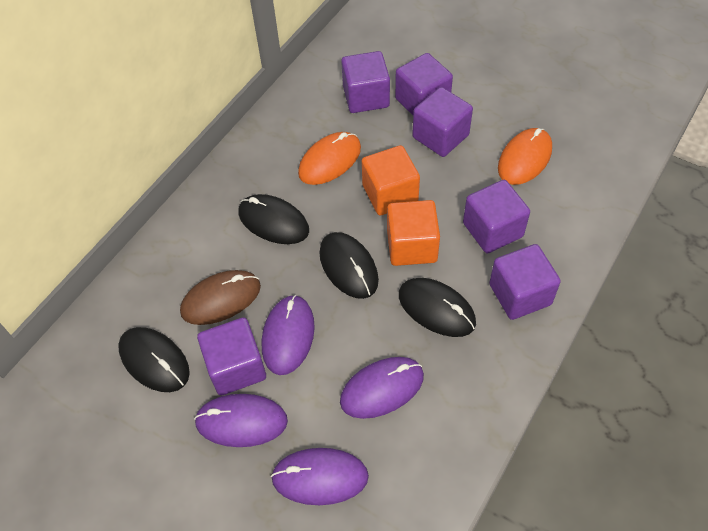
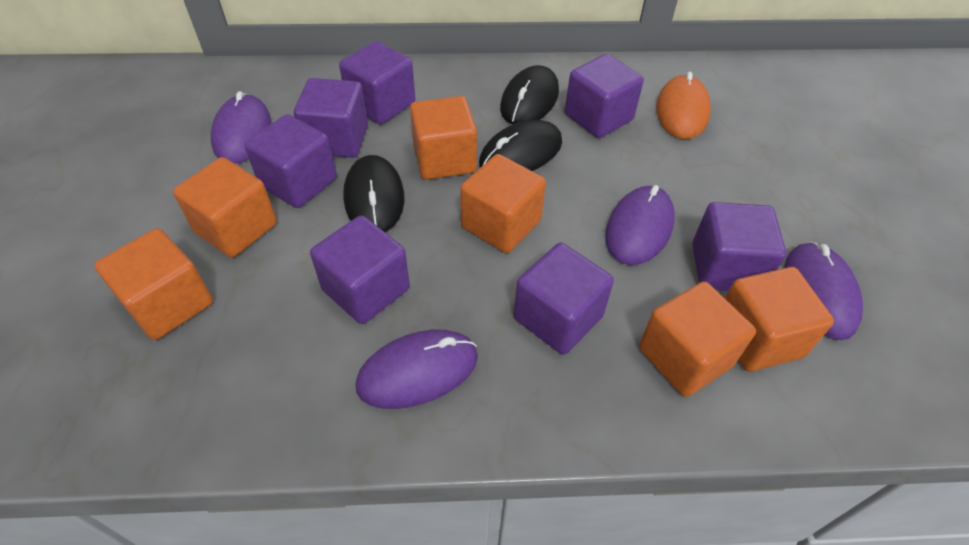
black mouse: 4 -> 3
brown mouse: 1 -> 0
orange cube: 2 -> 6
orange mouse: 2 -> 1
purple cube: 6 -> 7

